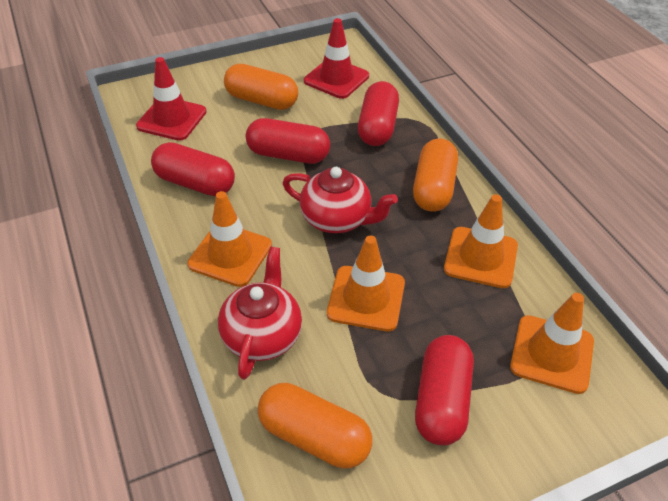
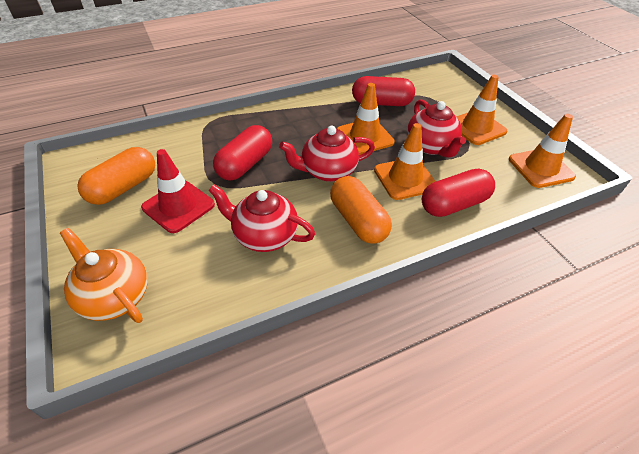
orange capsule: 3 -> 2
orange teapot: 0 -> 1
red capsule: 4 -> 3
red teapot: 2 -> 3
red traffic cone: 2 -> 1

